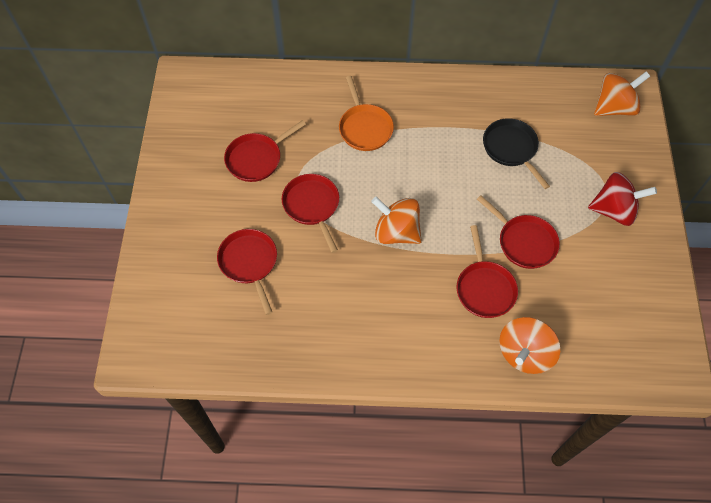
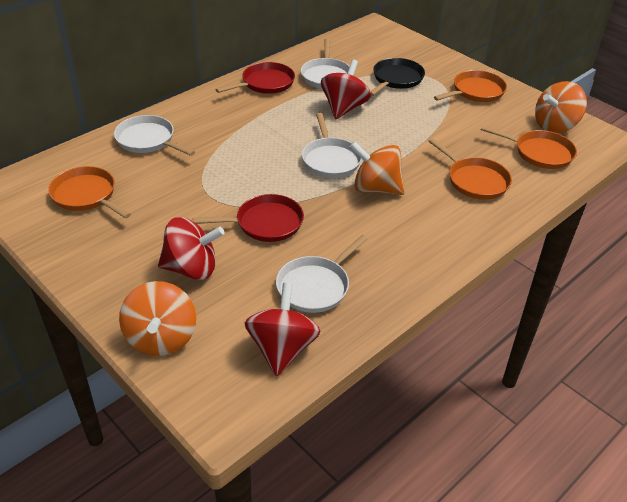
orange pan: 1 -> 4
red pan: 5 -> 2
red spinning top: 1 -> 3
white pan: 0 -> 4

